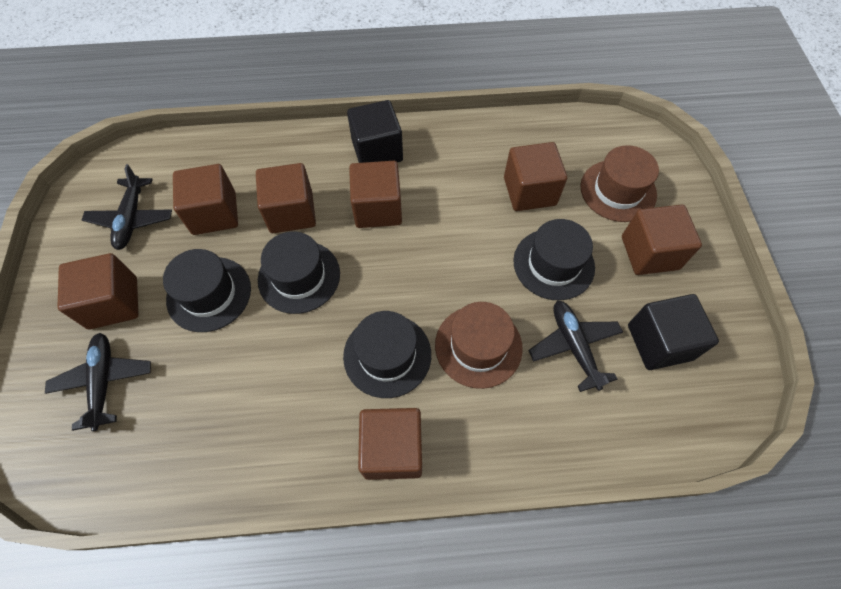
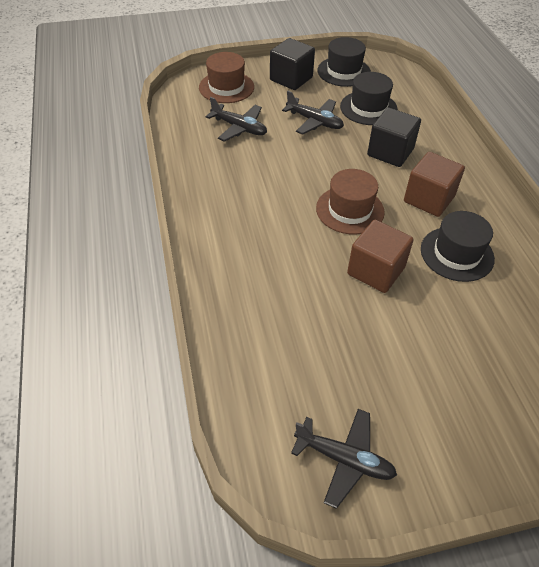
black hat: 4 -> 3
brown cube: 7 -> 2

